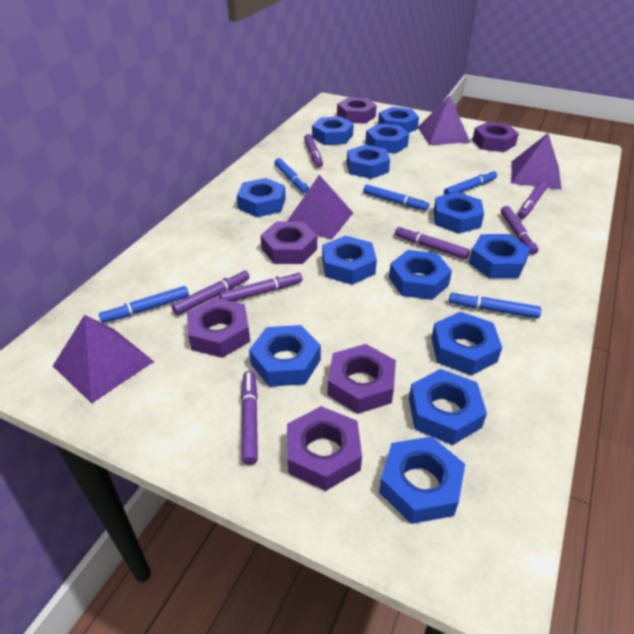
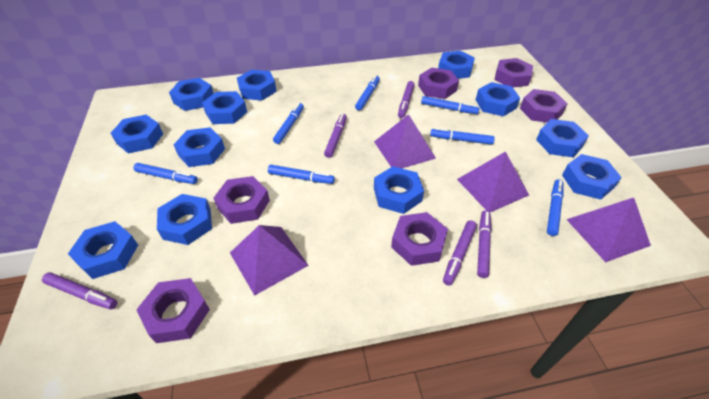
blue marker: 5 -> 7
blue nut: 13 -> 12
purple marker: 7 -> 5

